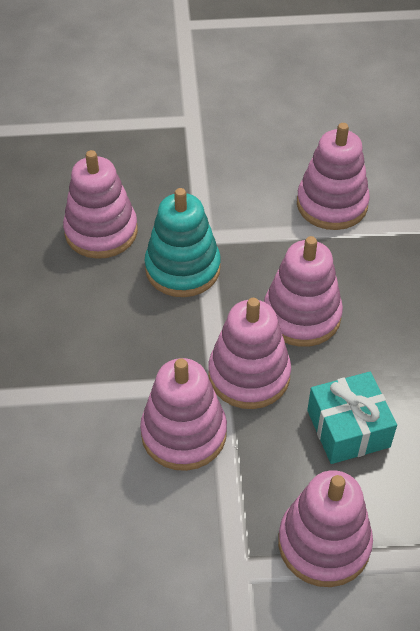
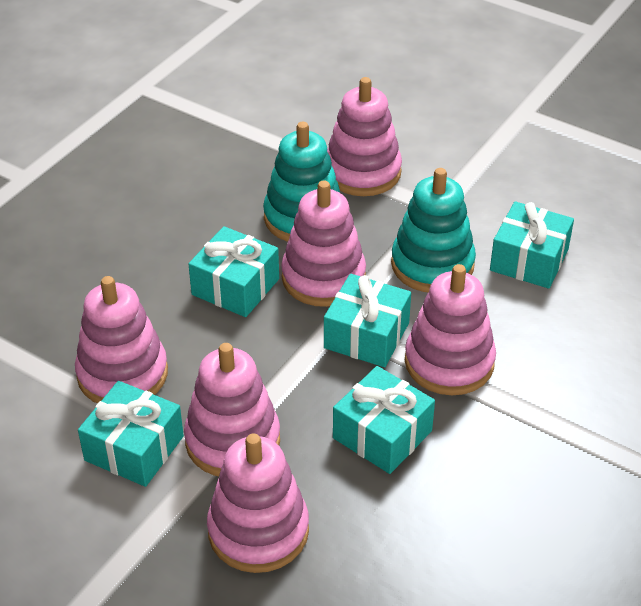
turquoise gift: 1 -> 5
turquoise stacking toy: 1 -> 2

